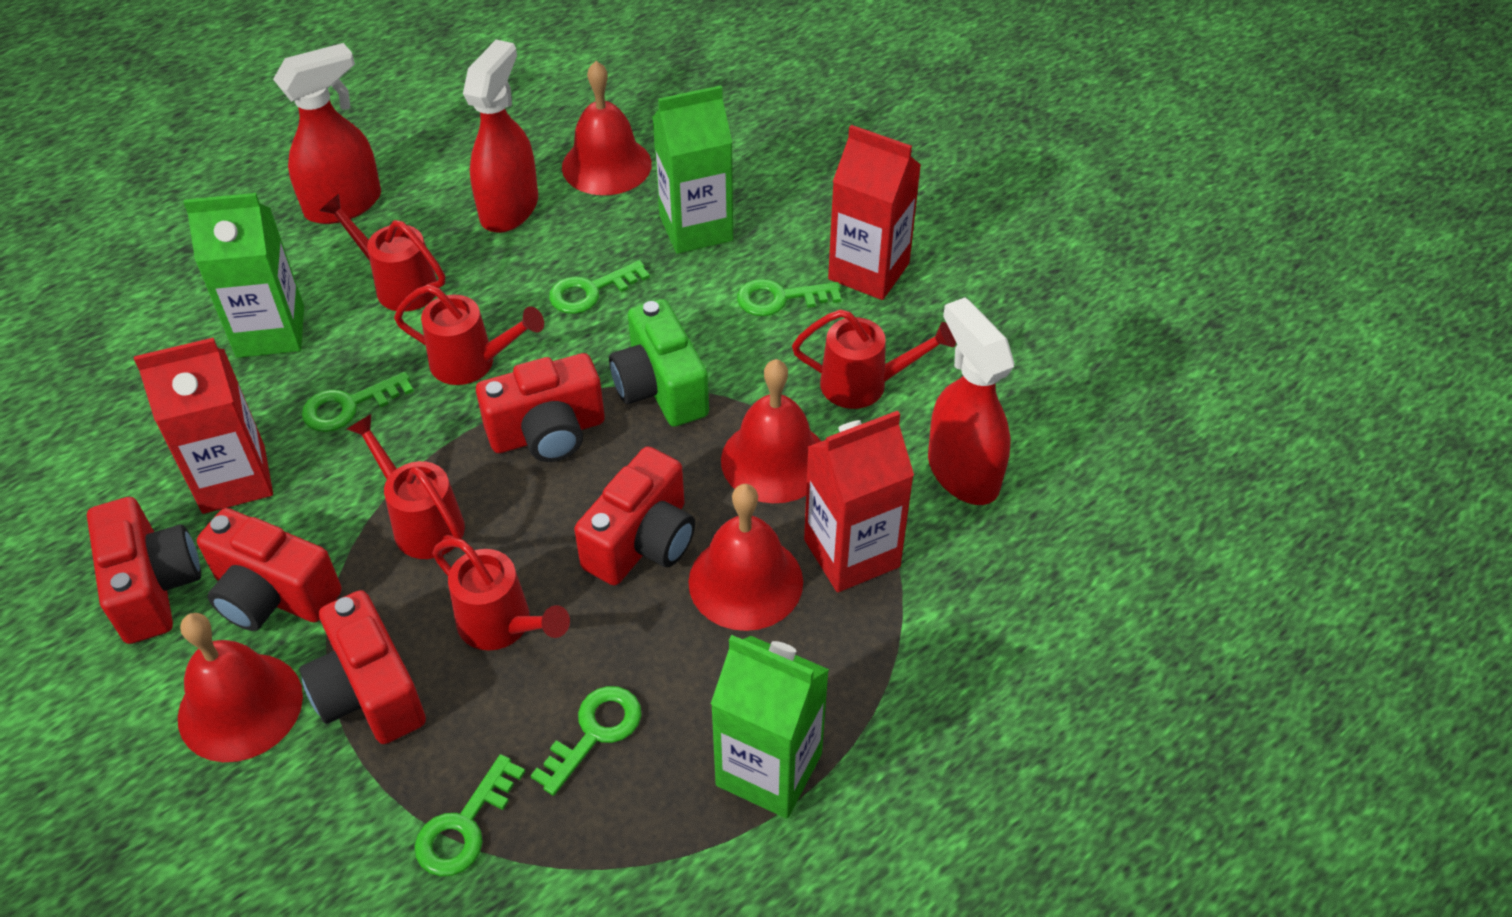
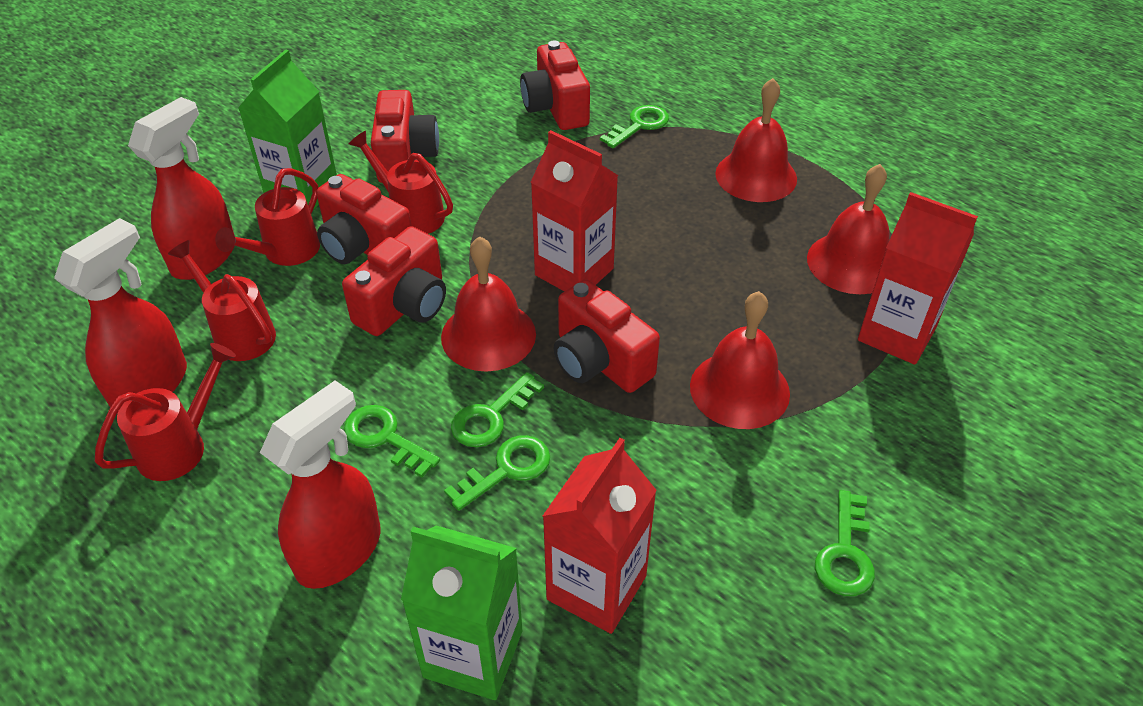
green camera: 1 -> 0
green carton: 3 -> 2
red watering can: 5 -> 4

